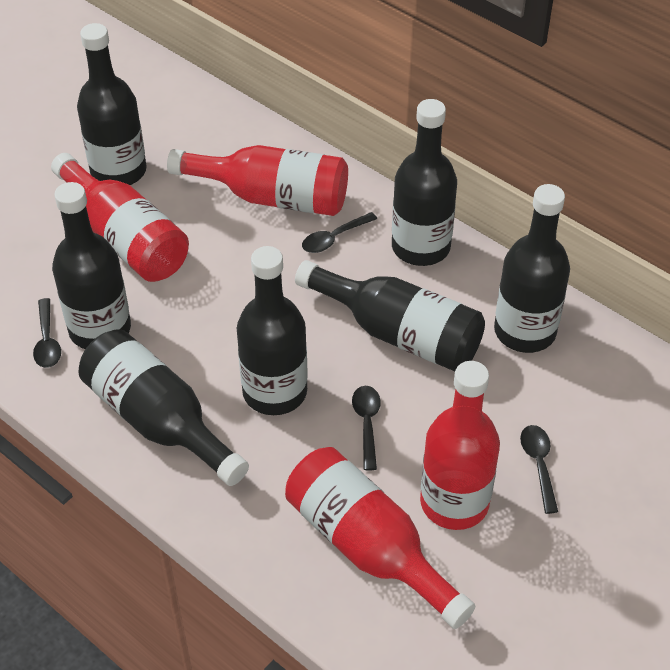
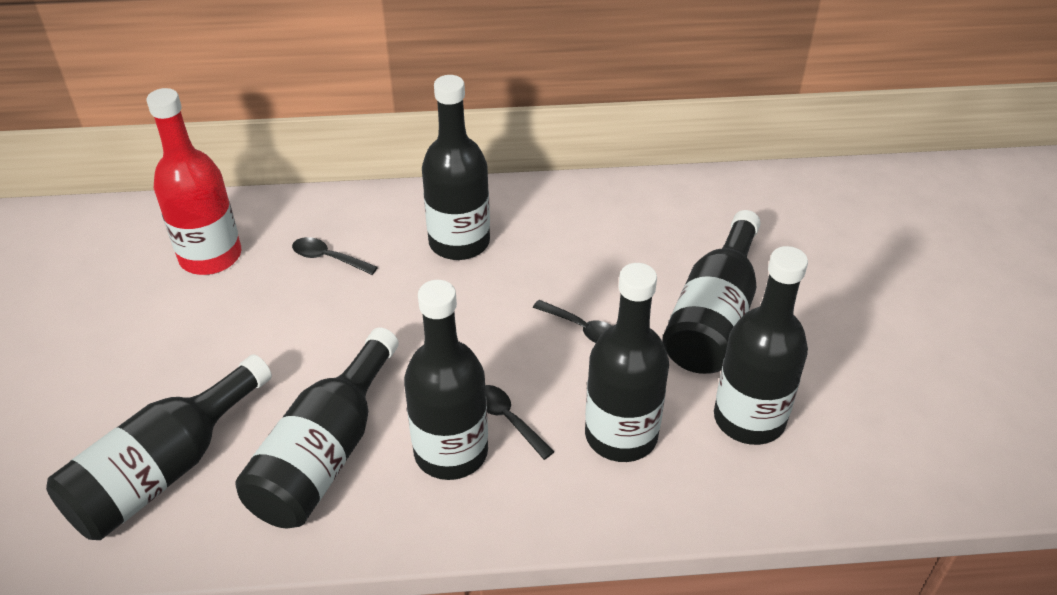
black spoon: 4 -> 3
red bottle: 4 -> 1

